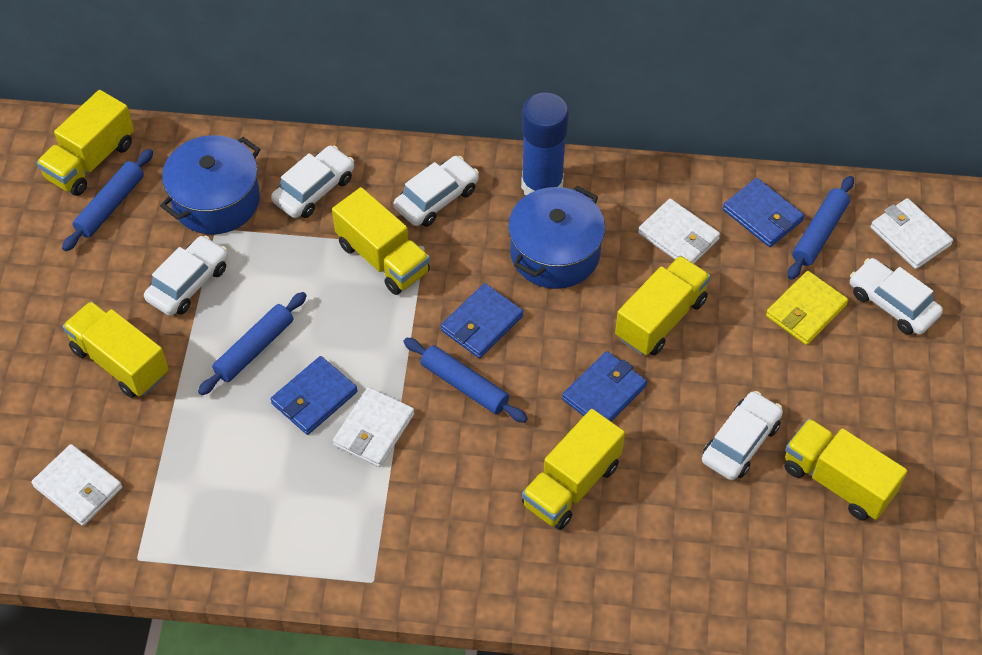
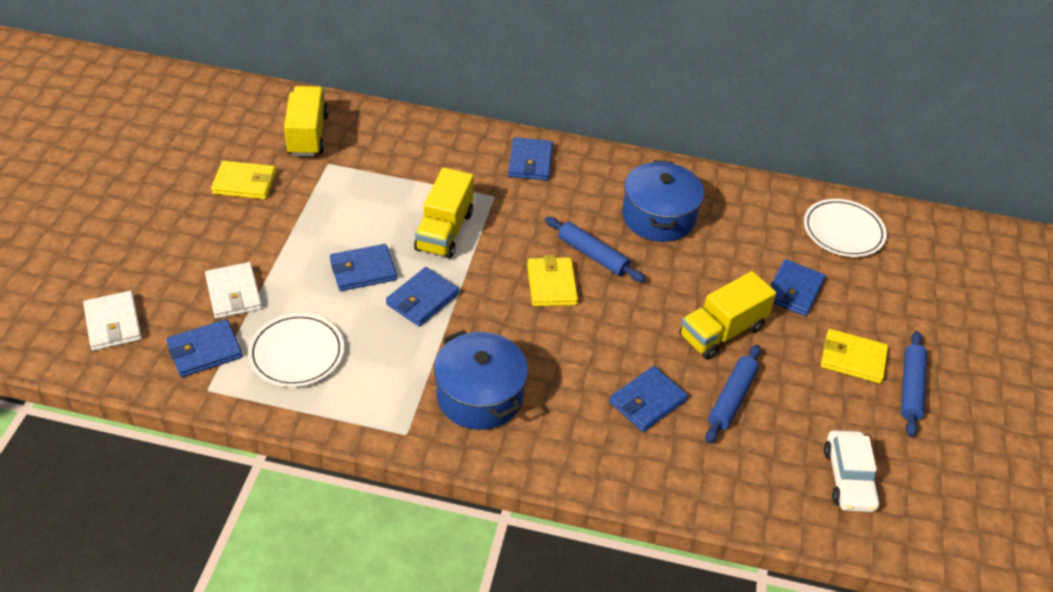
blue glue stick: 1 -> 0
blue rolling pin: 4 -> 3
blue wallet: 4 -> 6
white car: 5 -> 1
white plate: 0 -> 2
white wallet: 4 -> 2
yellow truck: 6 -> 3
yellow wallet: 1 -> 3

